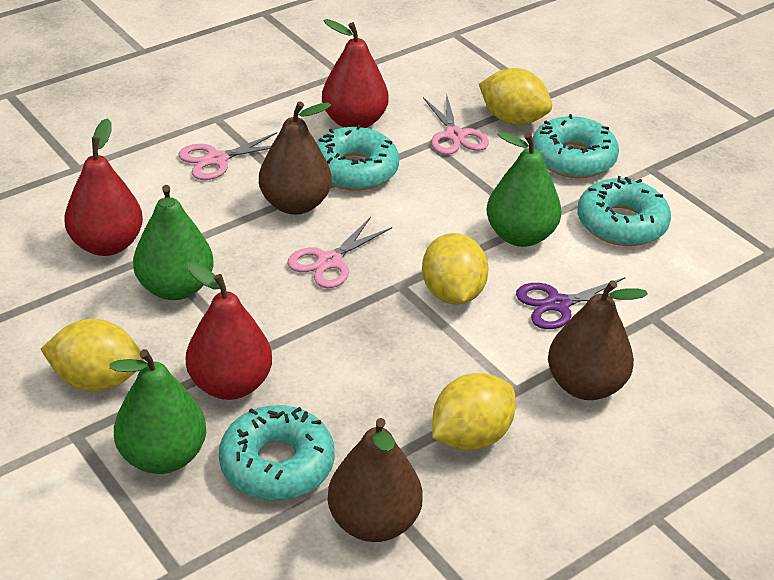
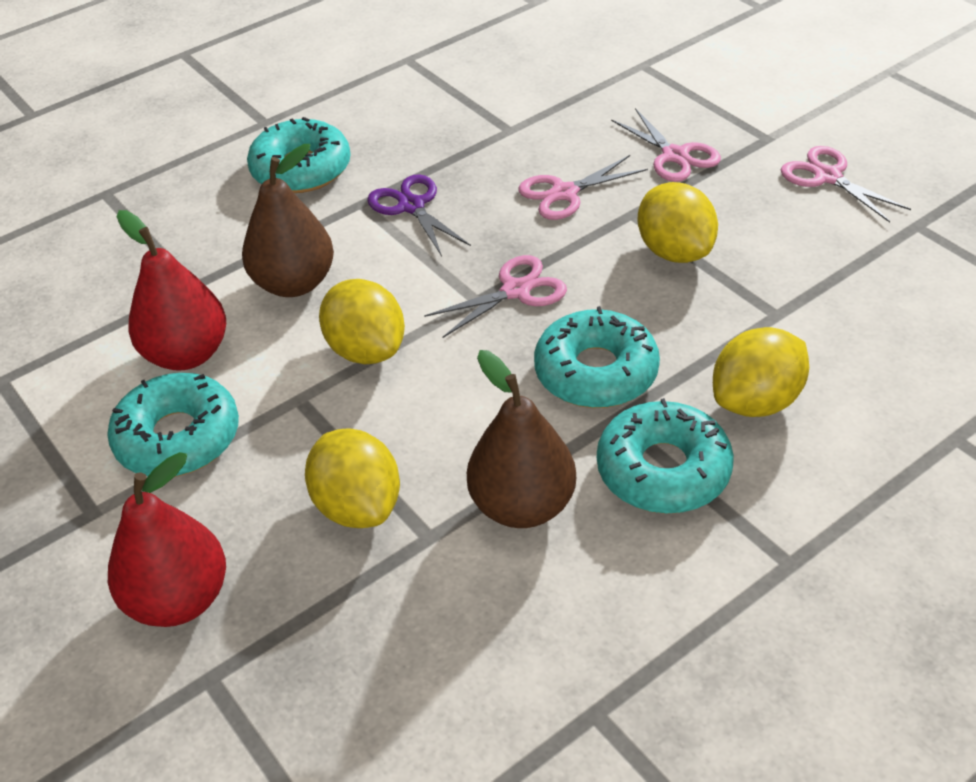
brown pear: 3 -> 2
green pear: 3 -> 0
pink scissors: 3 -> 4
red pear: 3 -> 2

